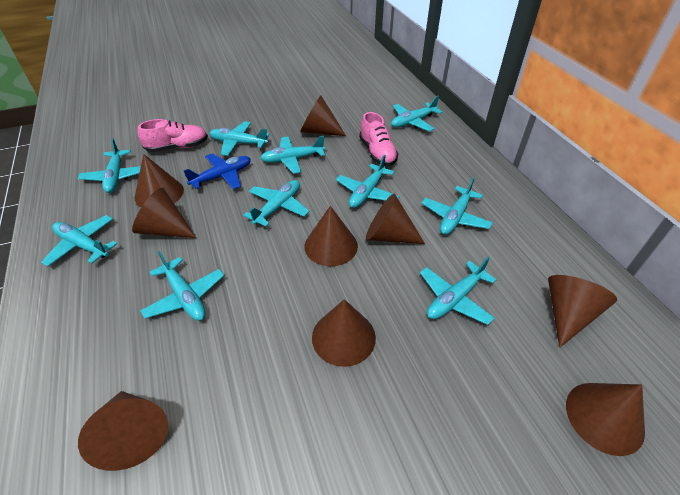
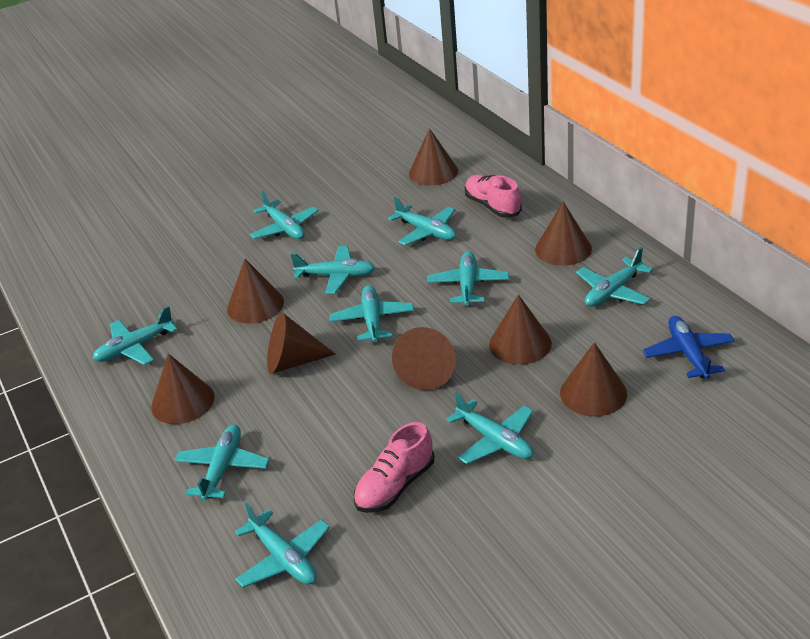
brown cone: 9 -> 8

